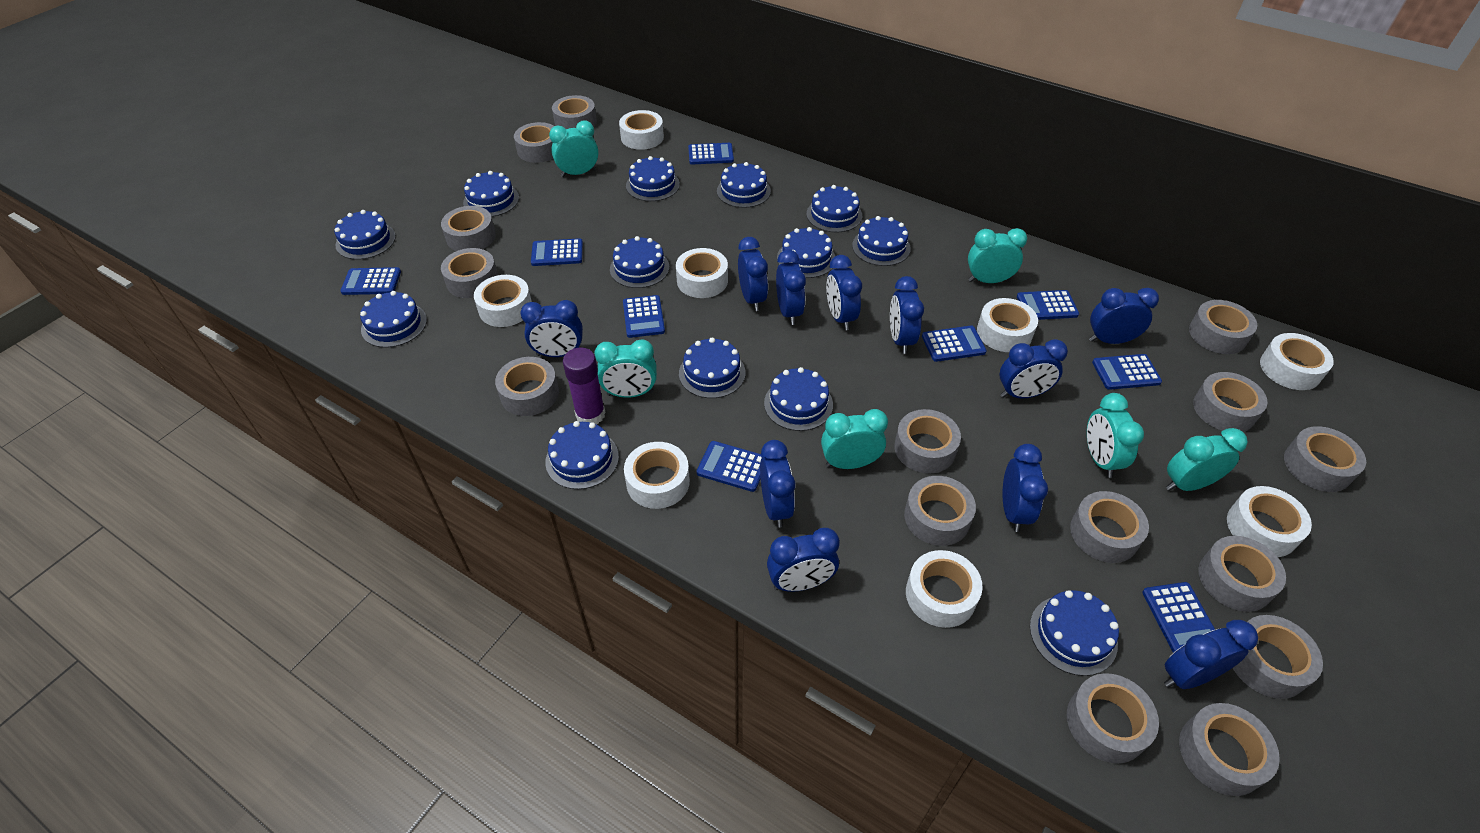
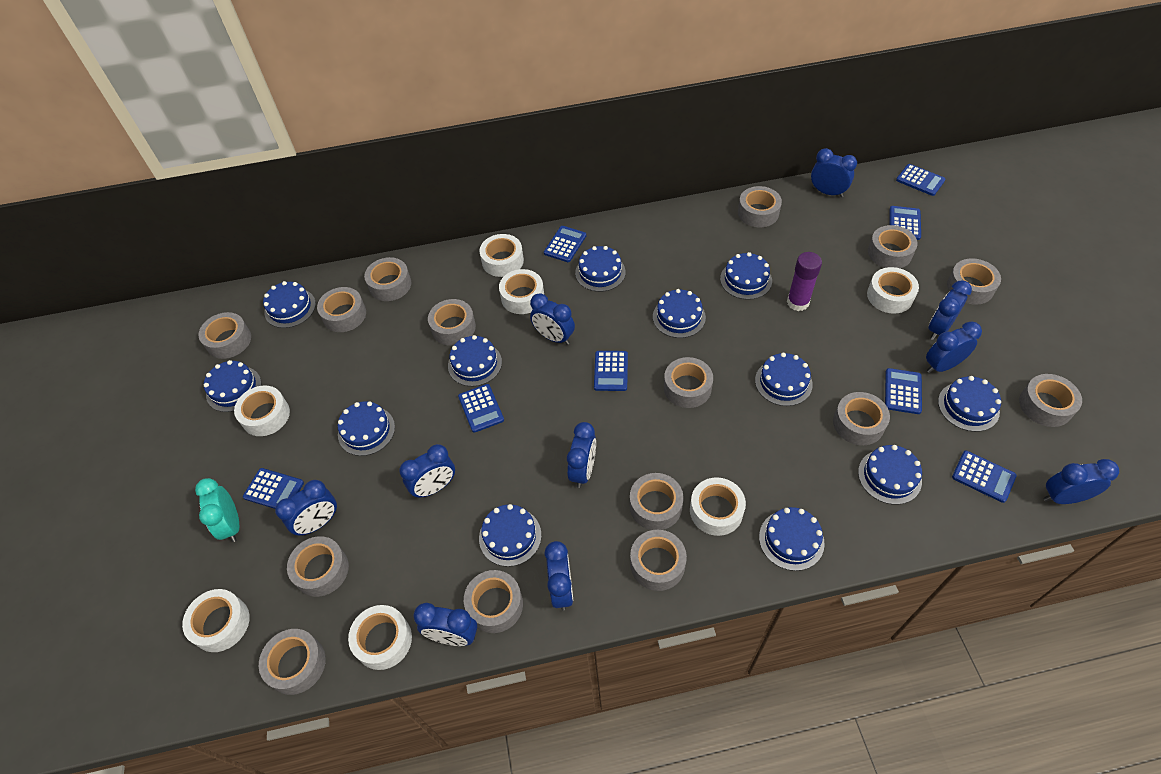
blue cake: 13 -> 12
blue calculator: 9 -> 8
blue clock: 11 -> 10
turquoise clock: 6 -> 1
white tape: 8 -> 7

